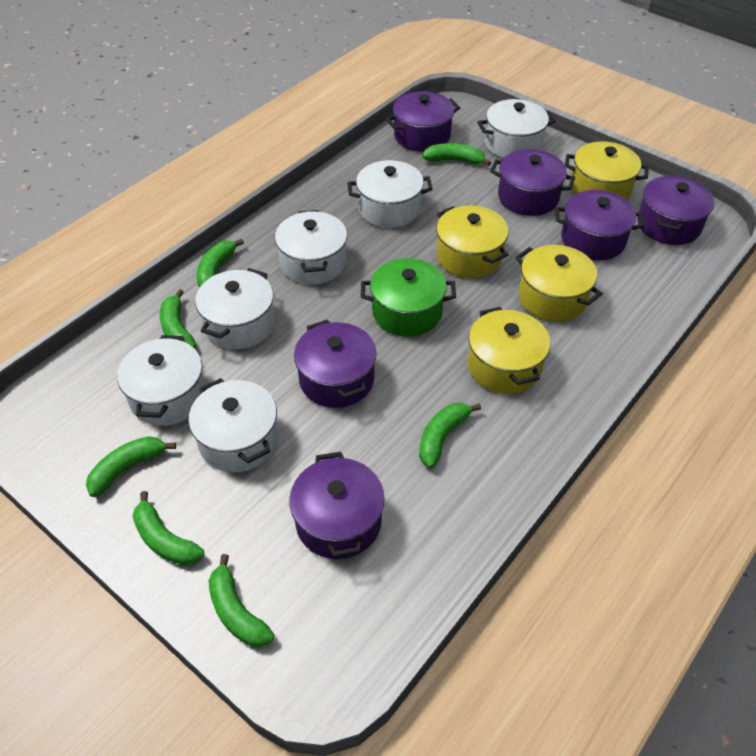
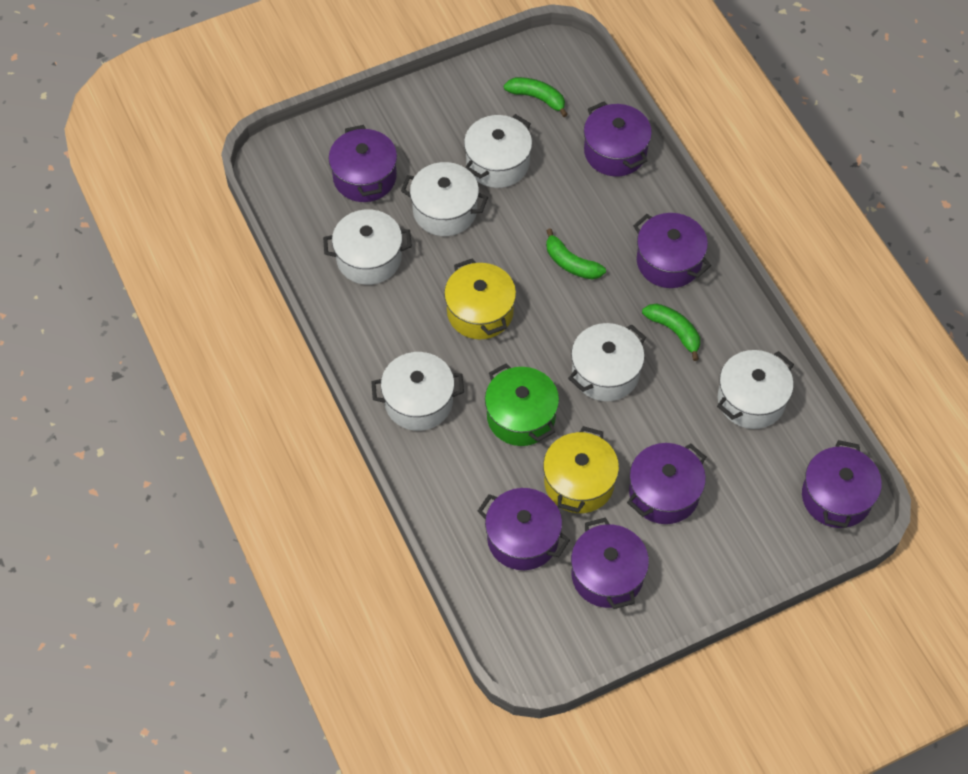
green banana: 7 -> 3
purple pot: 6 -> 7
yellow pot: 4 -> 2

